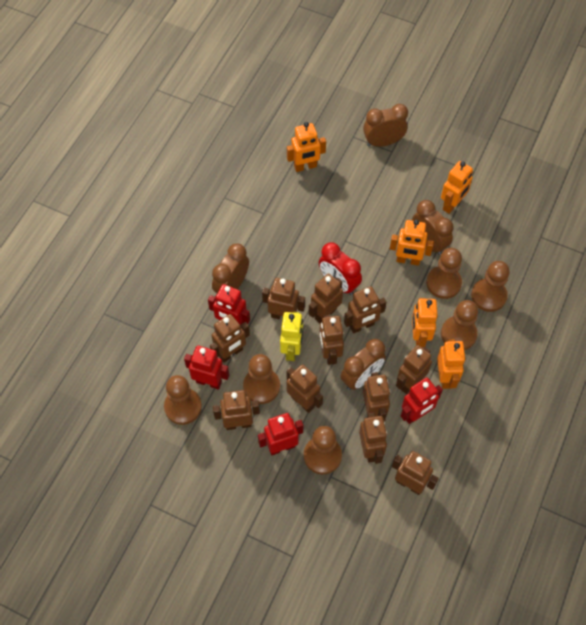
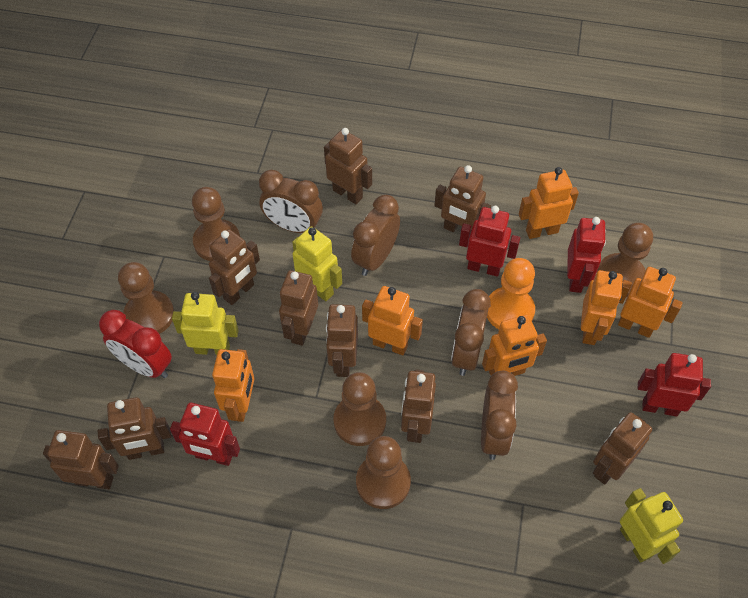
brown pawn: 6 -> 5
brown robot: 11 -> 9
orange pawn: 0 -> 1
orange robot: 5 -> 6
yellow robot: 1 -> 3

